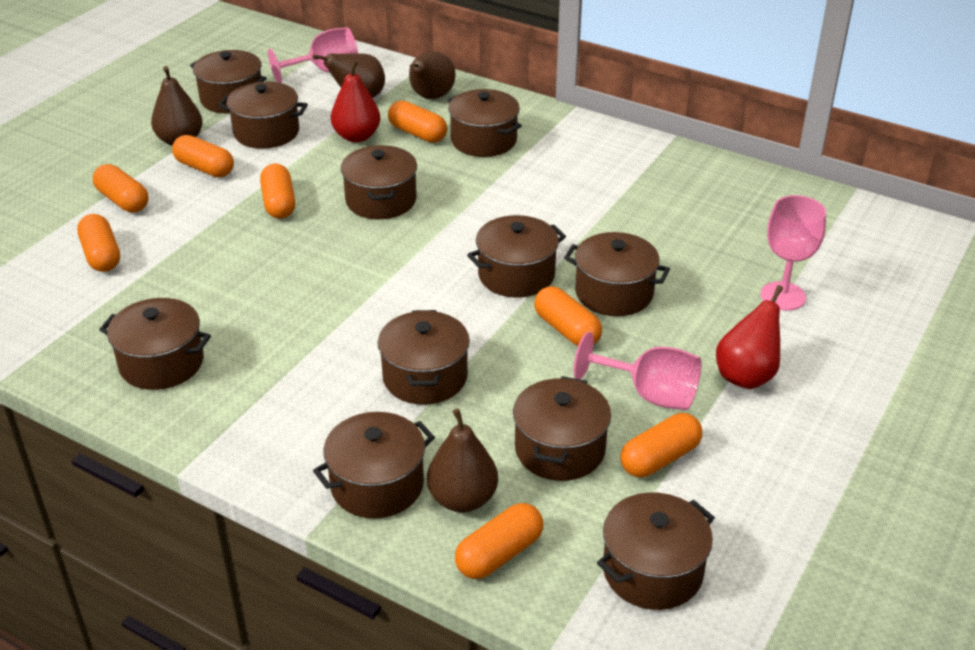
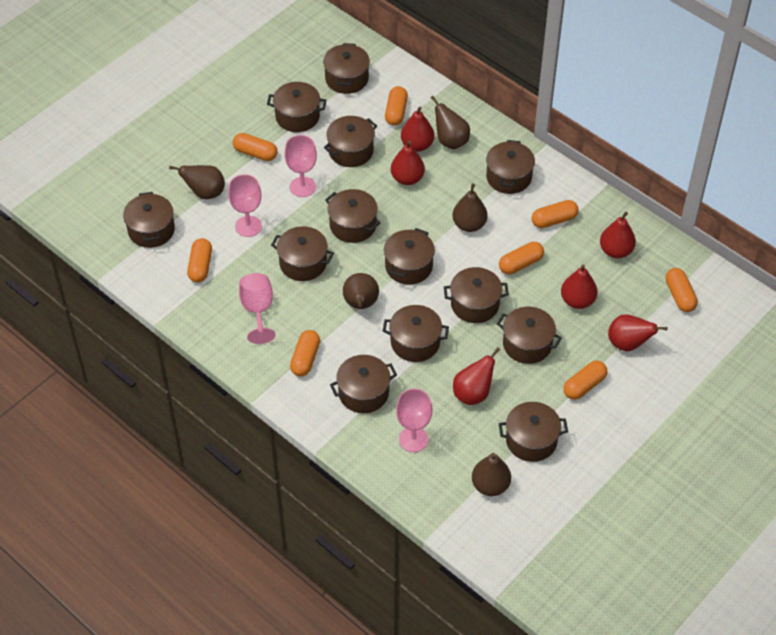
brown pear: 4 -> 5
brown pot: 11 -> 13
pink goblet: 3 -> 4
red pear: 2 -> 6

